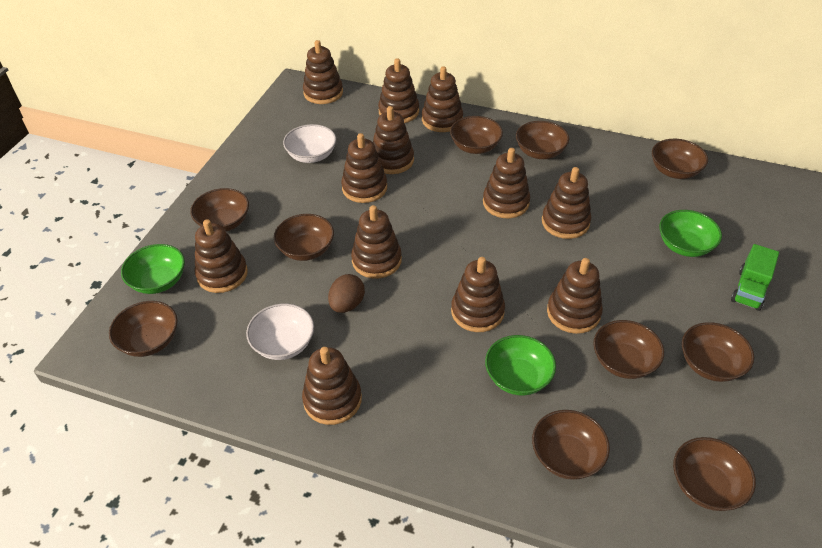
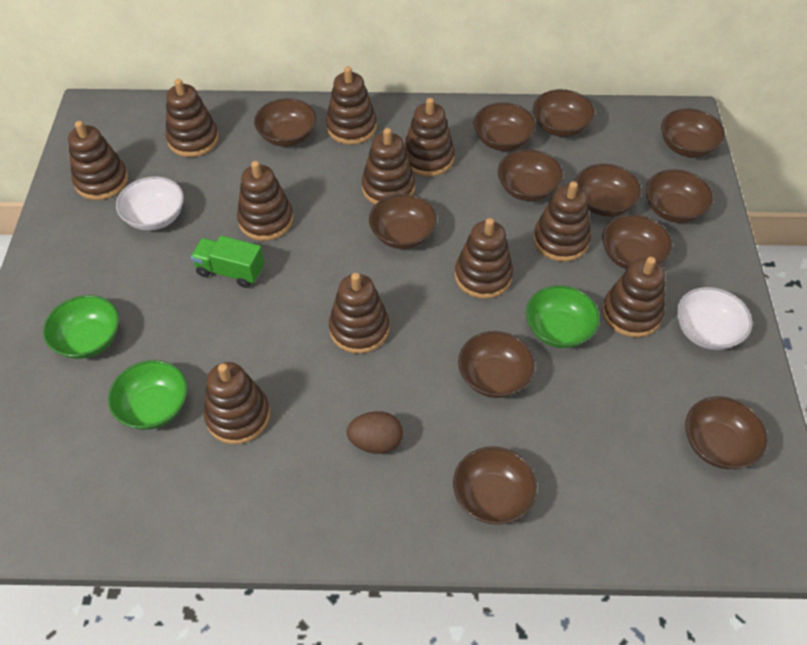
brown bowl: 10 -> 12
brown stacking toy: 12 -> 11

